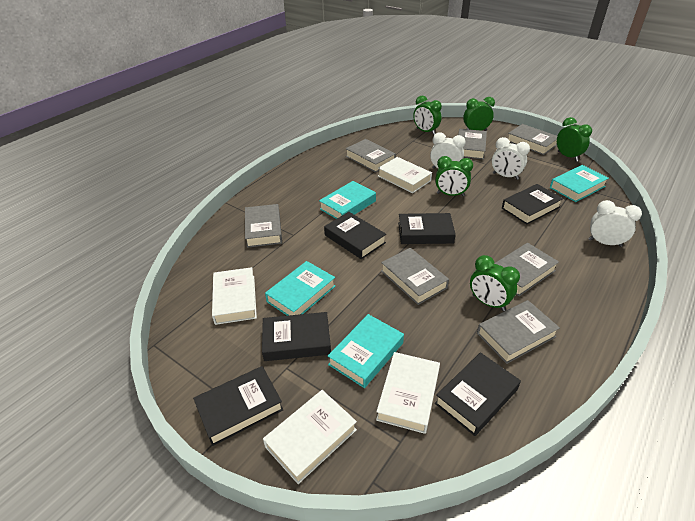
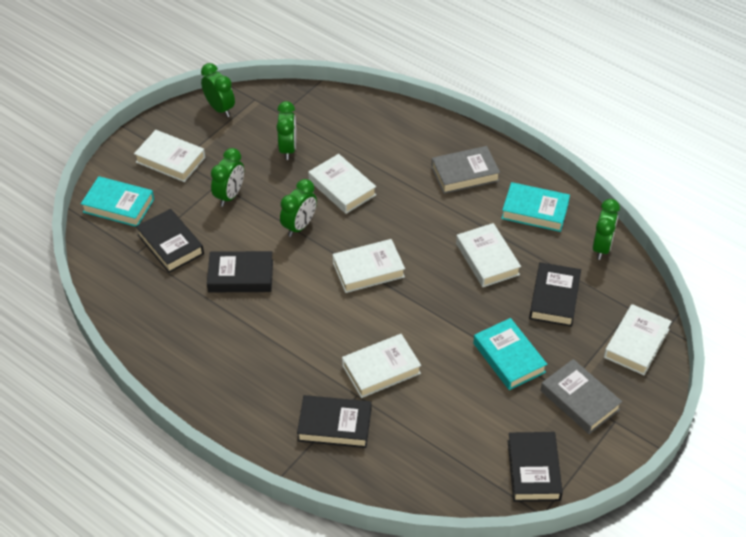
black book: 6 -> 5
grey book: 7 -> 2
turquoise book: 4 -> 3
white book: 4 -> 6
white clock: 3 -> 0

